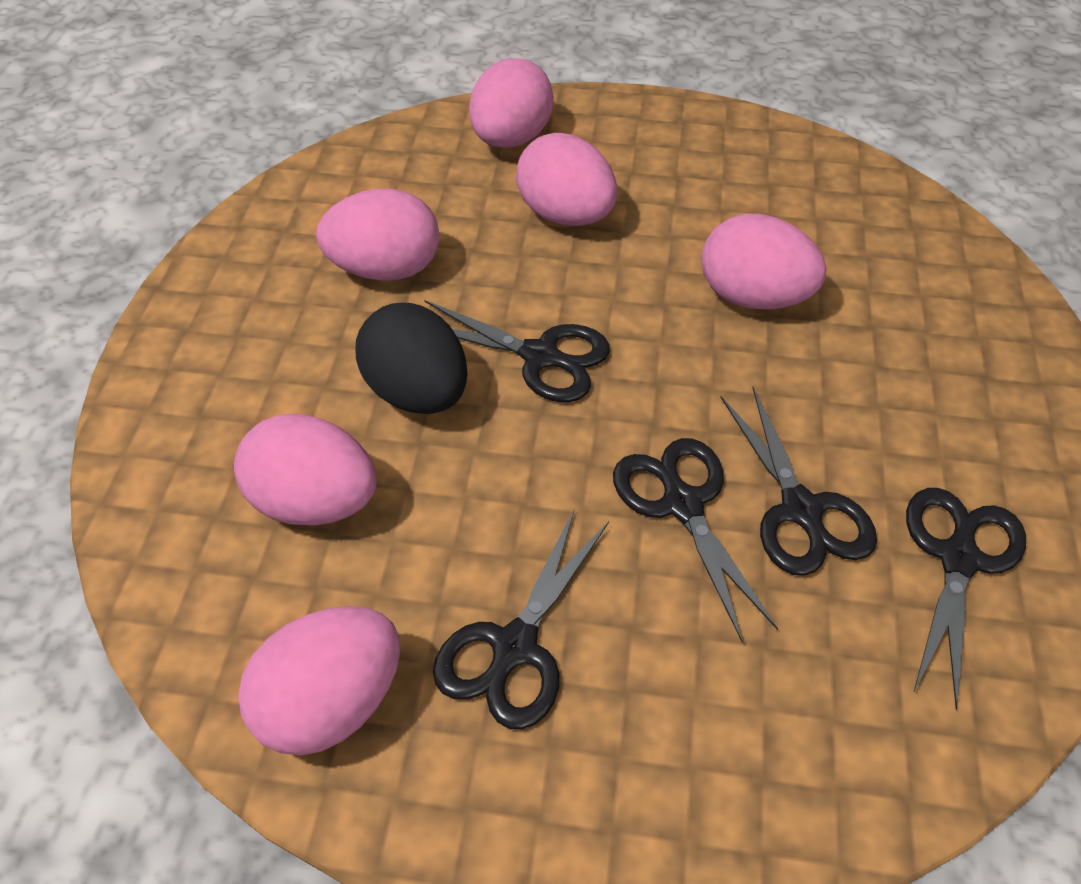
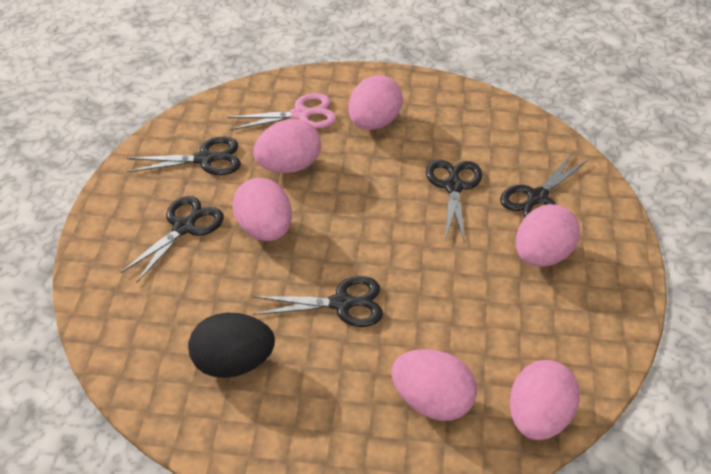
pink scissors: 0 -> 1

